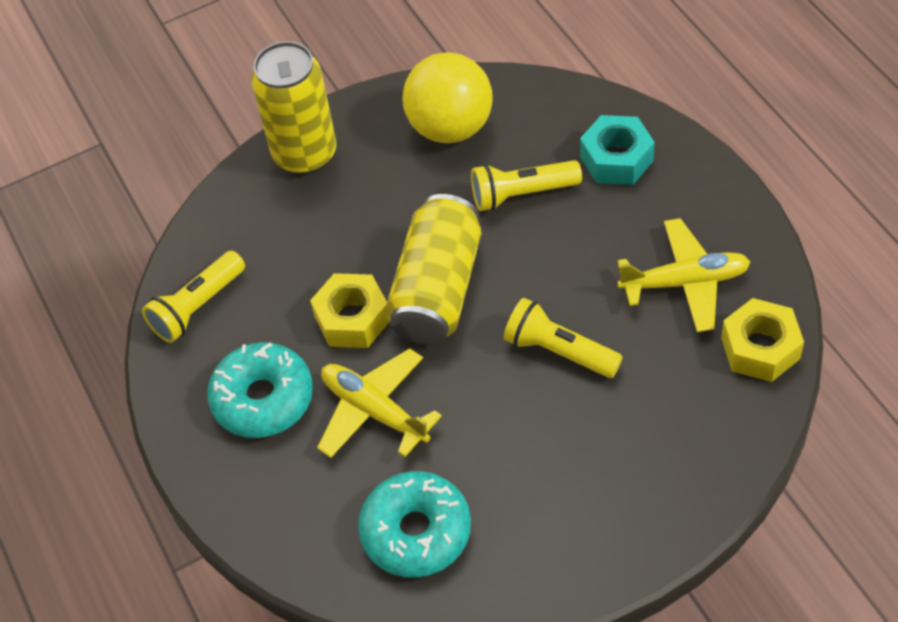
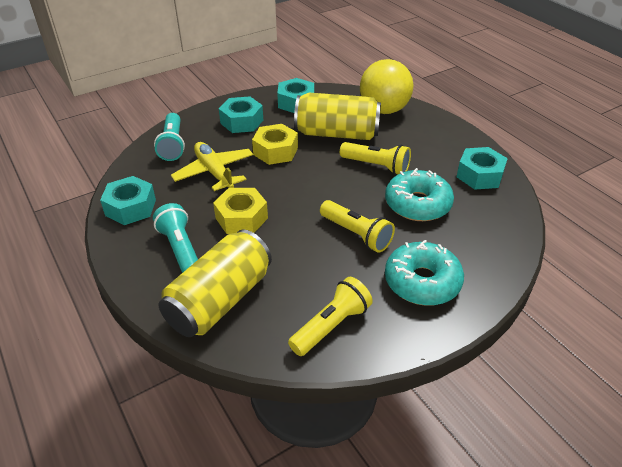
turquoise flashlight: 0 -> 2
turquoise nut: 1 -> 4
yellow plane: 2 -> 1

